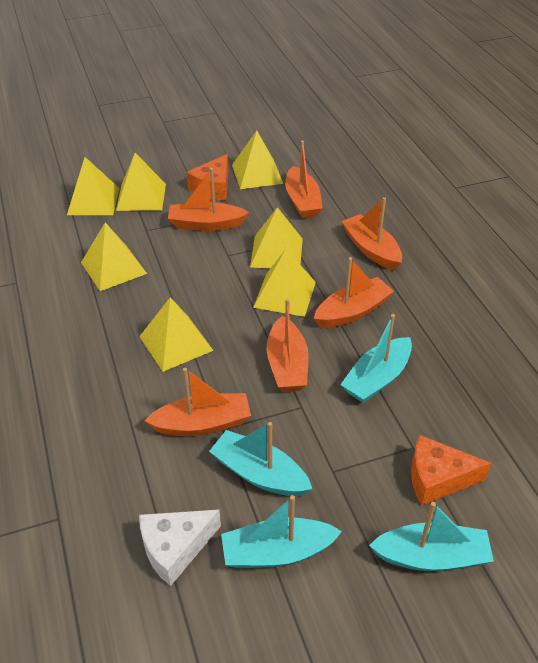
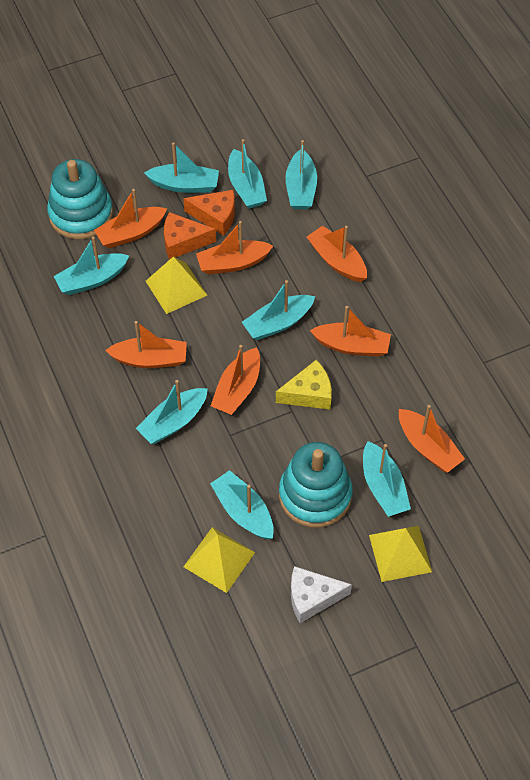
orange boat: 6 -> 7
turquoise boat: 4 -> 8
turquoise stacking toy: 0 -> 2
yellow cheese: 0 -> 1
yellow pyramid: 7 -> 3

